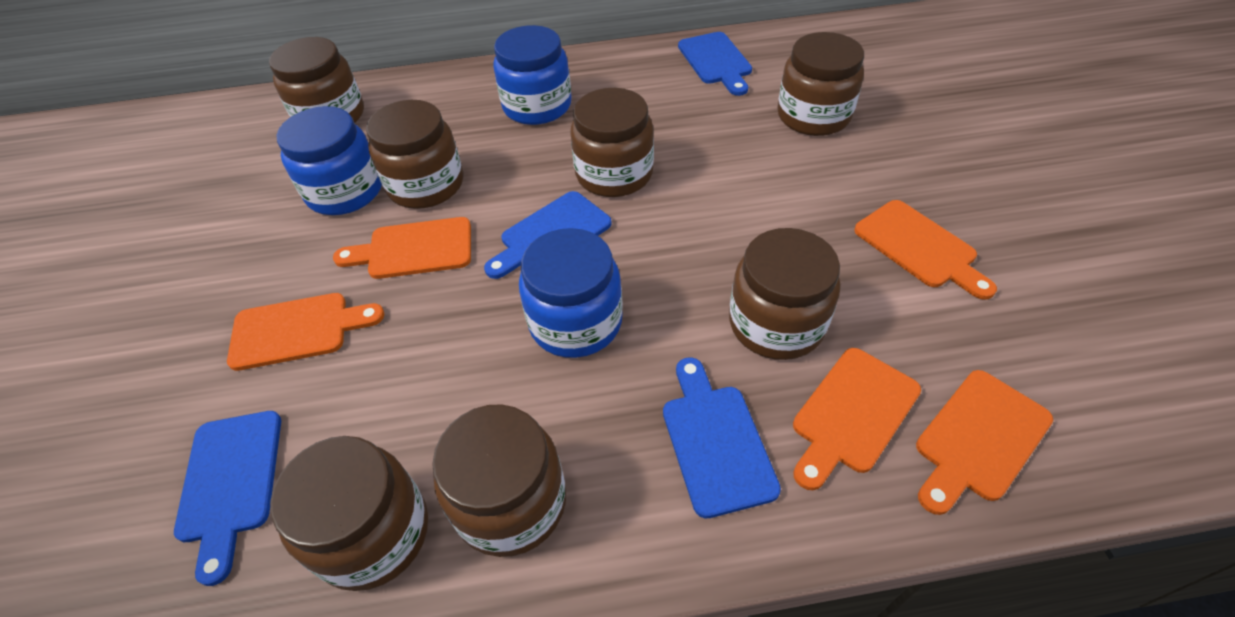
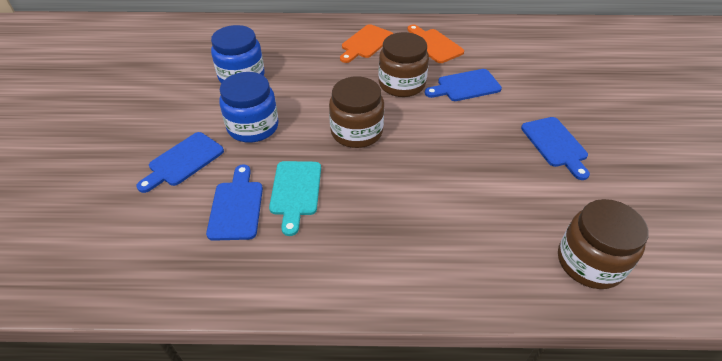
blue jar: 3 -> 2
brown jar: 7 -> 3
orange cutting board: 5 -> 2
turquoise cutting board: 0 -> 1

